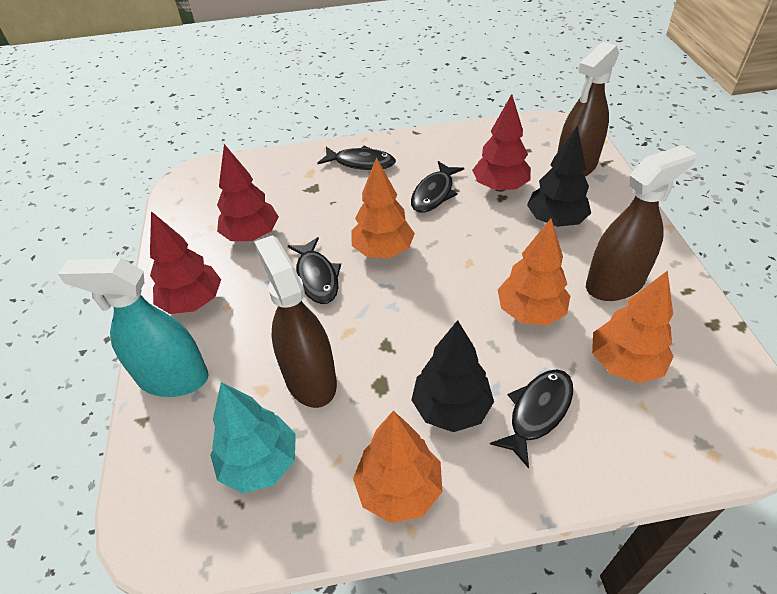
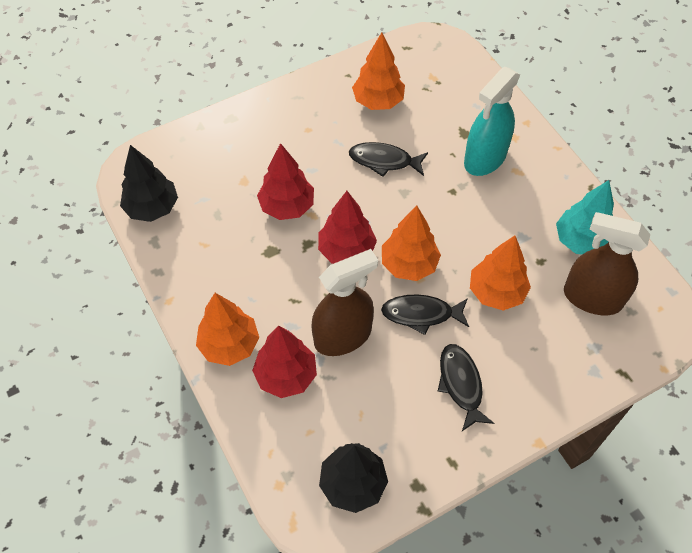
black fish: 4 -> 3
brown spray bottle: 3 -> 2

